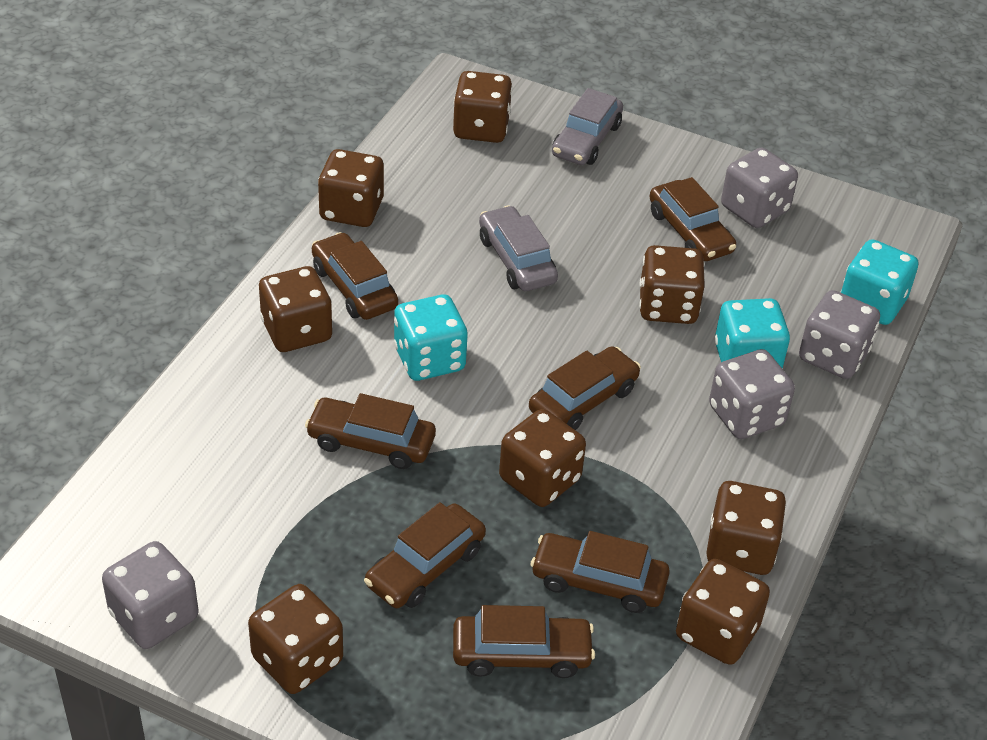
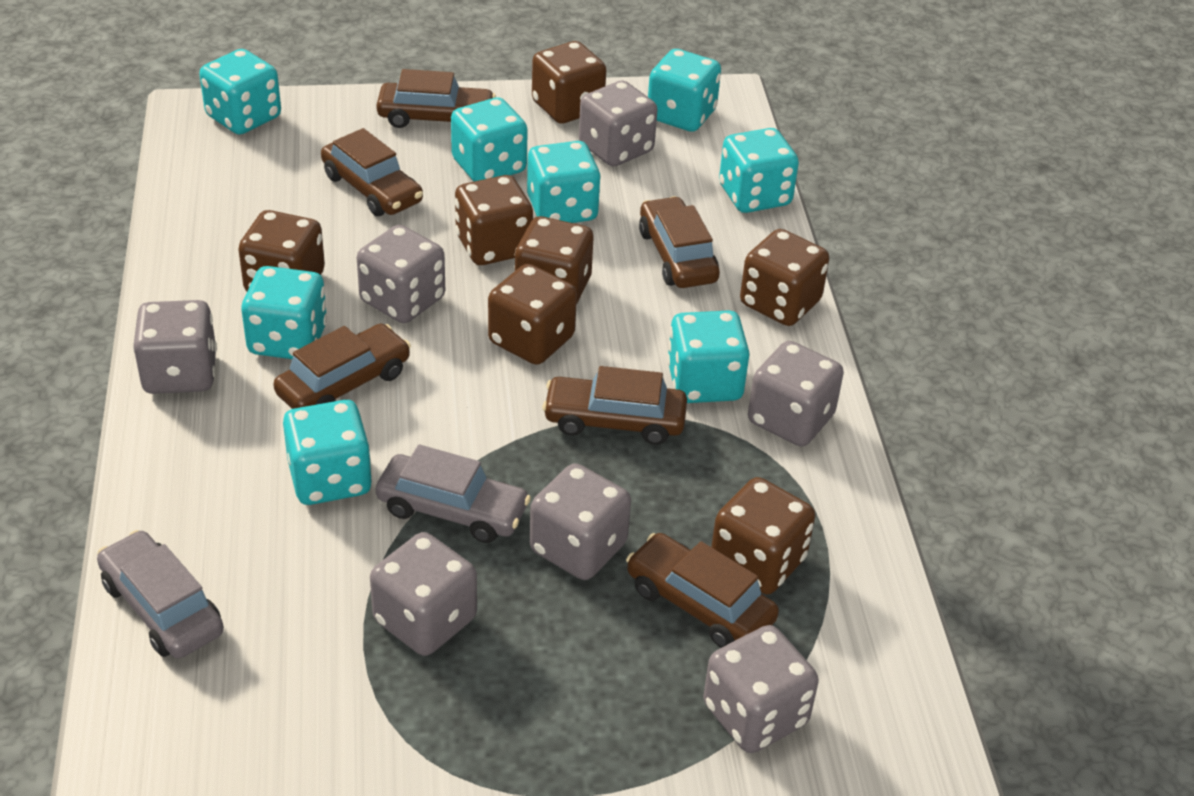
brown car: 7 -> 6
brown dice: 8 -> 7
grey dice: 4 -> 7
turquoise dice: 3 -> 8

